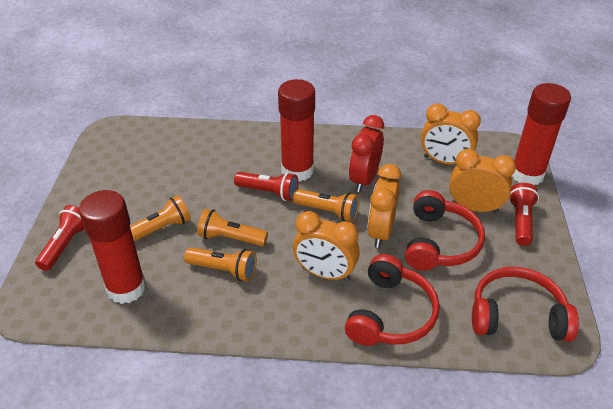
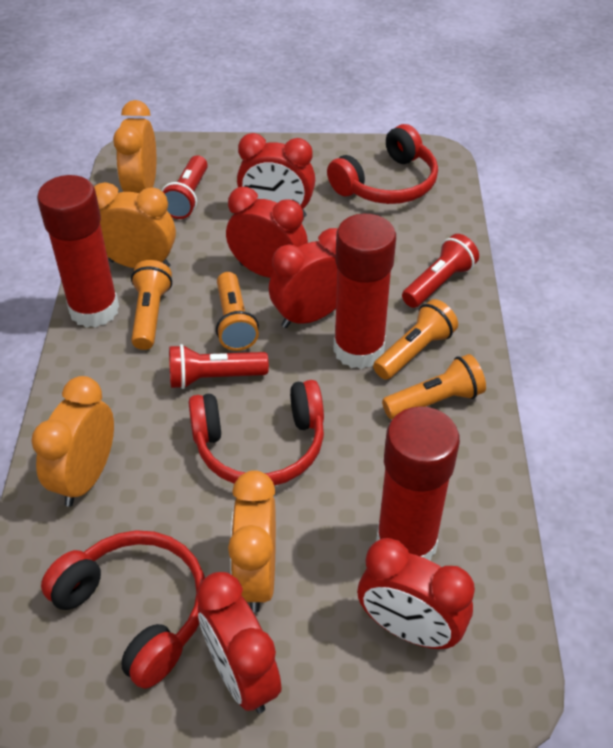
red clock: 1 -> 5

